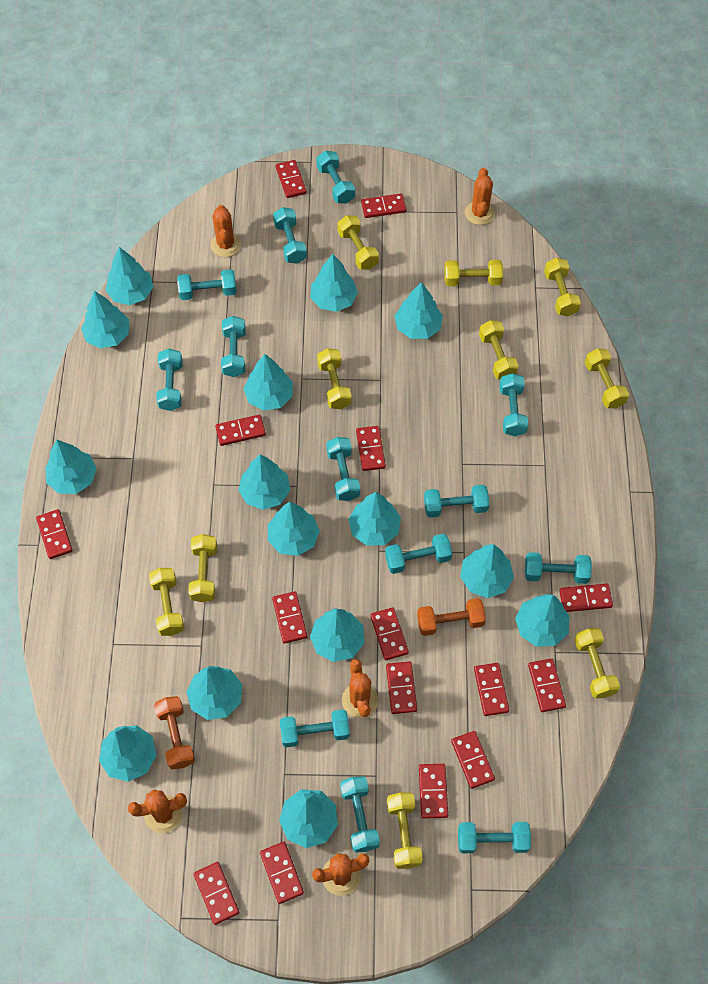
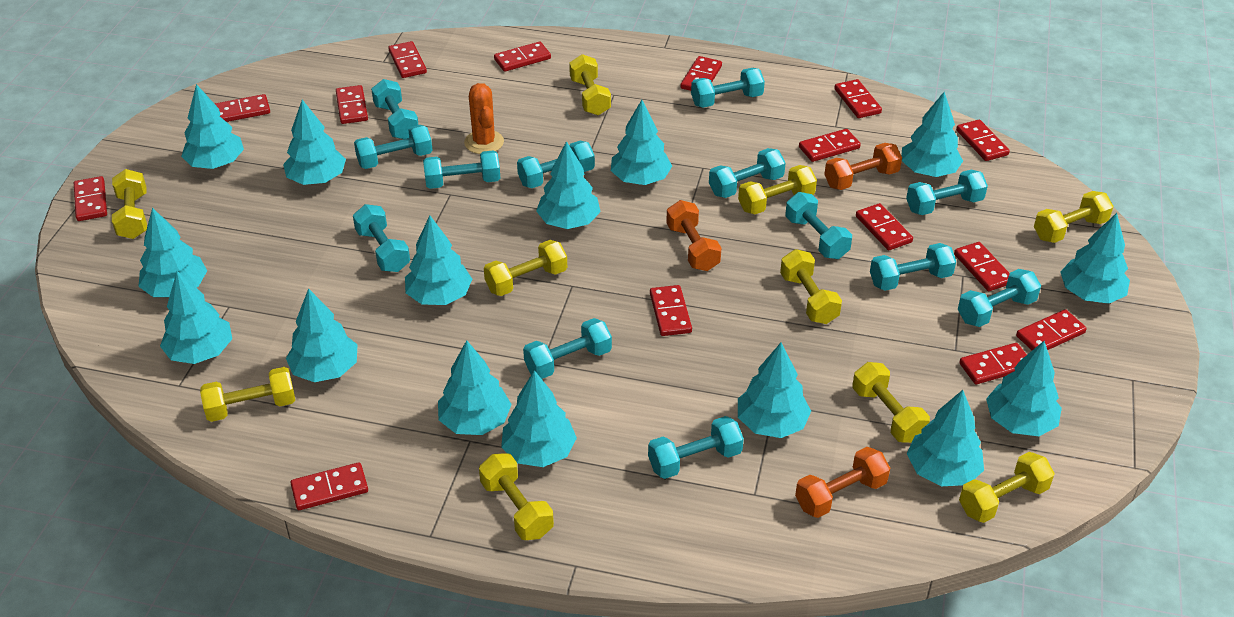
orange cactus: 5 -> 1
orange dumbbell: 2 -> 3

